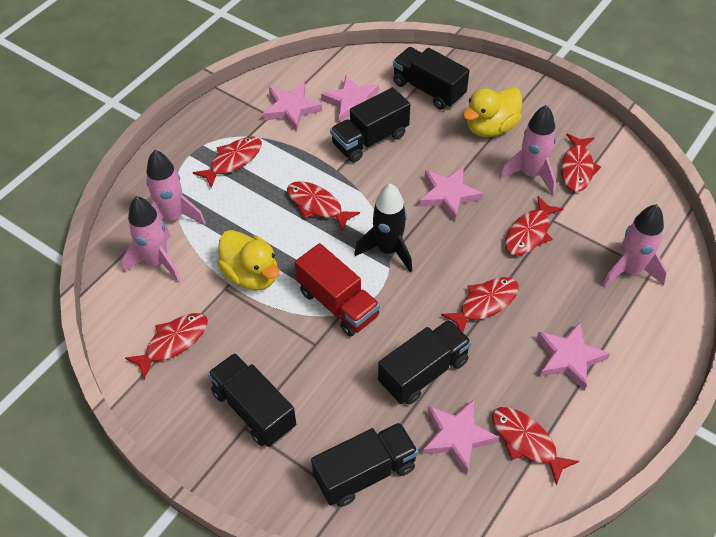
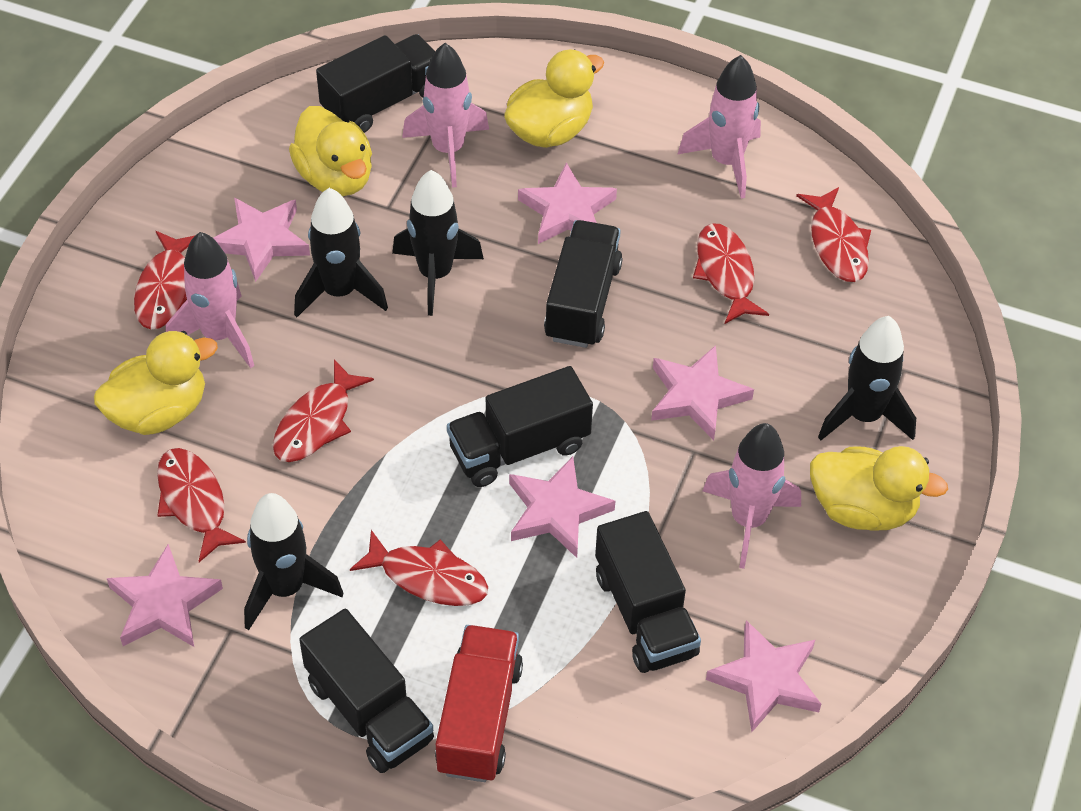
black rocket: 1 -> 4
pink star: 5 -> 6
red fish: 7 -> 6
yellow duck: 2 -> 4

